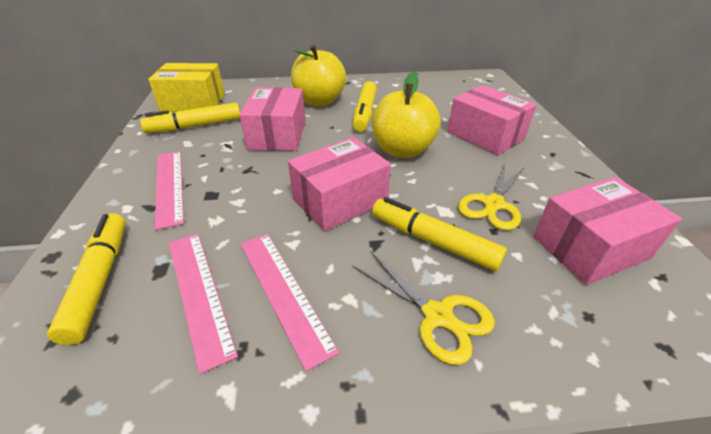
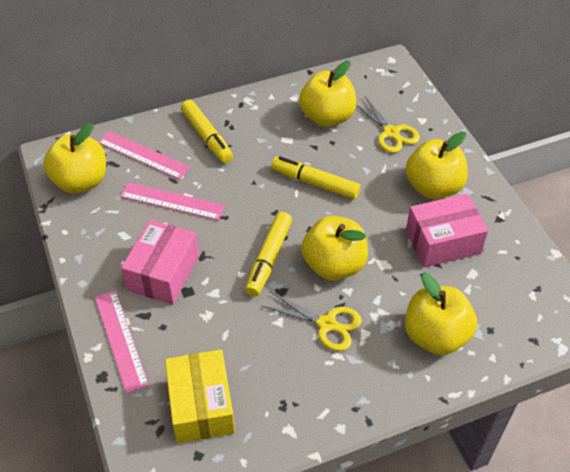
pink box: 4 -> 2
yellow apple: 2 -> 5
yellow marker: 4 -> 3

